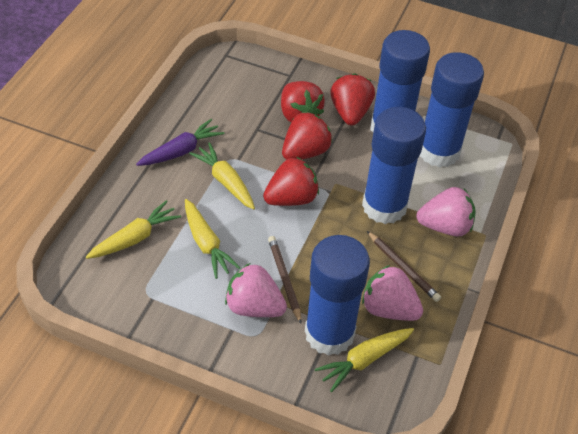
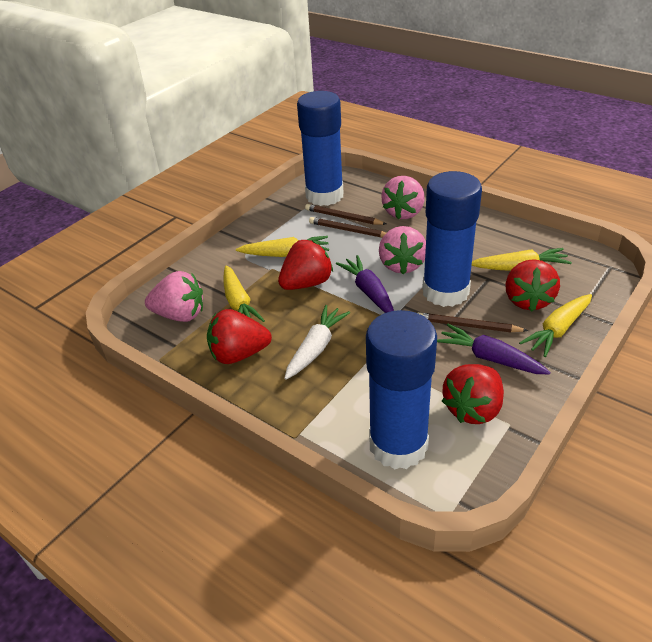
blue glue stick: 4 -> 3
brown pencil: 2 -> 3
purple carrot: 1 -> 2
white carrot: 0 -> 1

